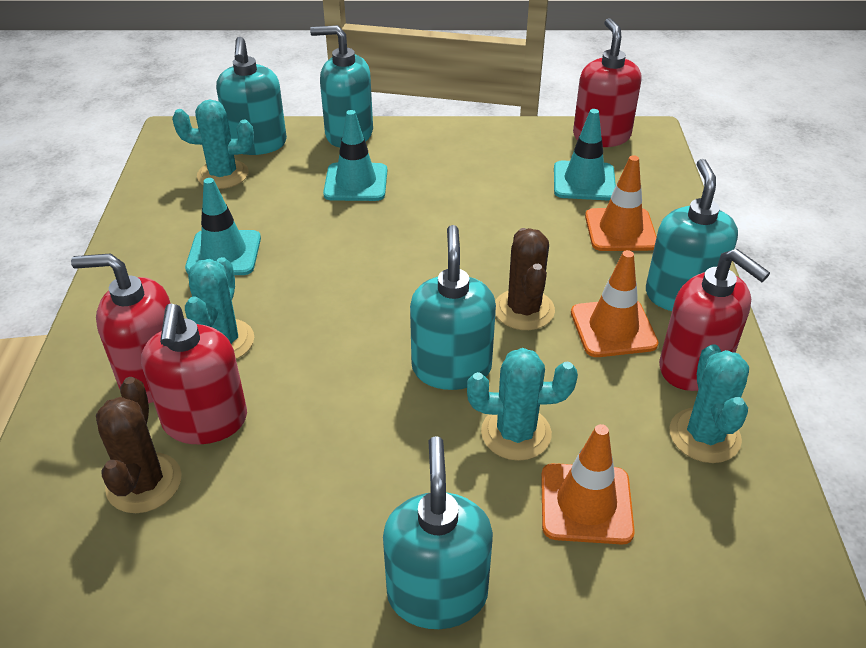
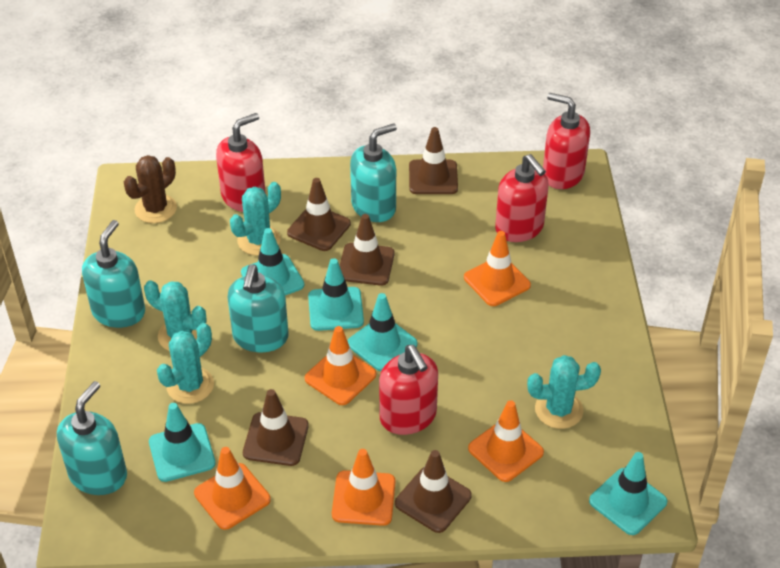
brown cactus: 2 -> 1
brown traffic cone: 0 -> 5
orange traffic cone: 3 -> 5
turquoise soap dispenser: 5 -> 4
turquoise traffic cone: 3 -> 5

